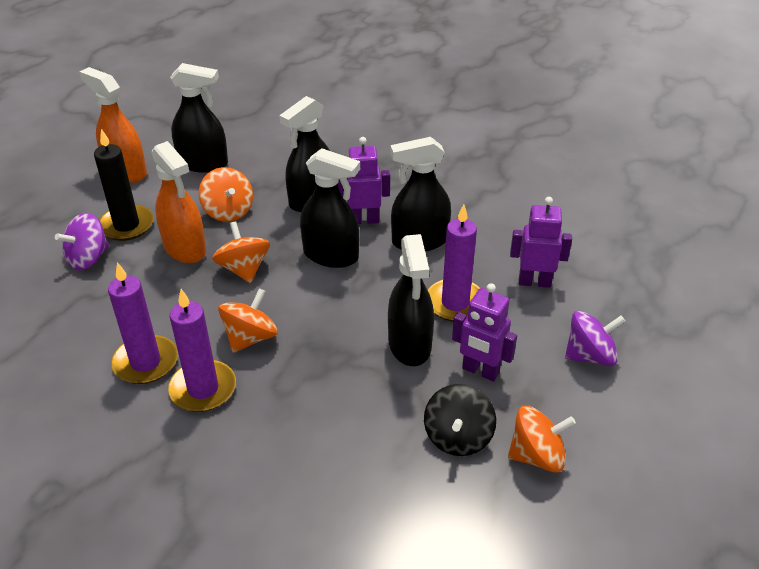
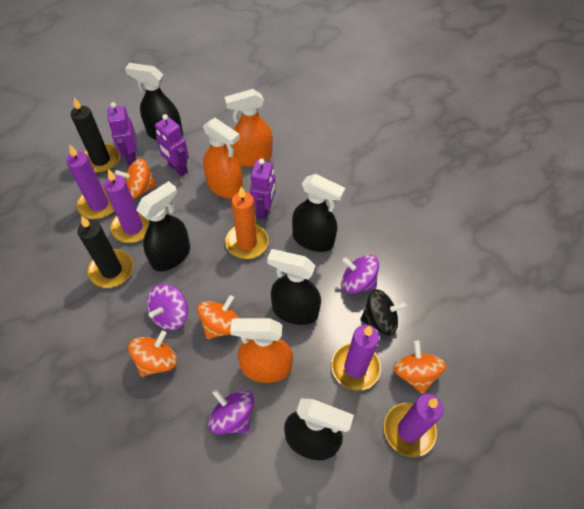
black candle: 1 -> 2
orange candle: 0 -> 1
orange spray bottle: 2 -> 3
purple candle: 3 -> 4
purple spinning top: 2 -> 3

